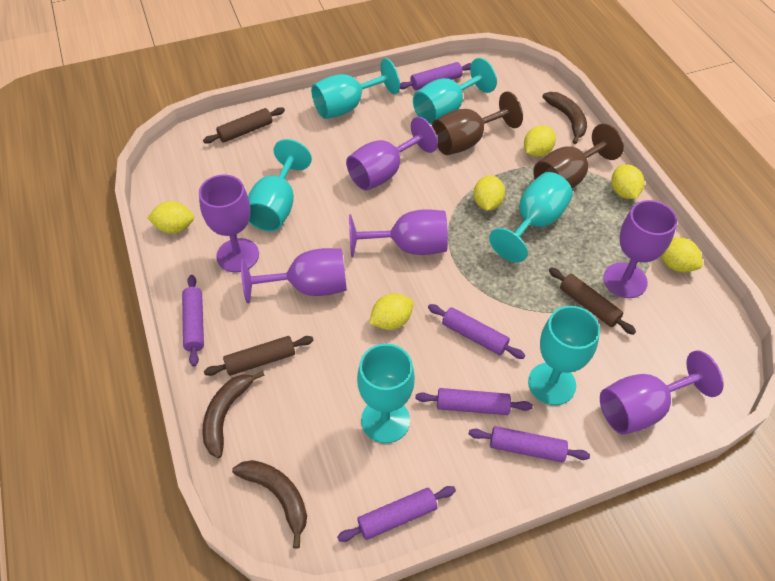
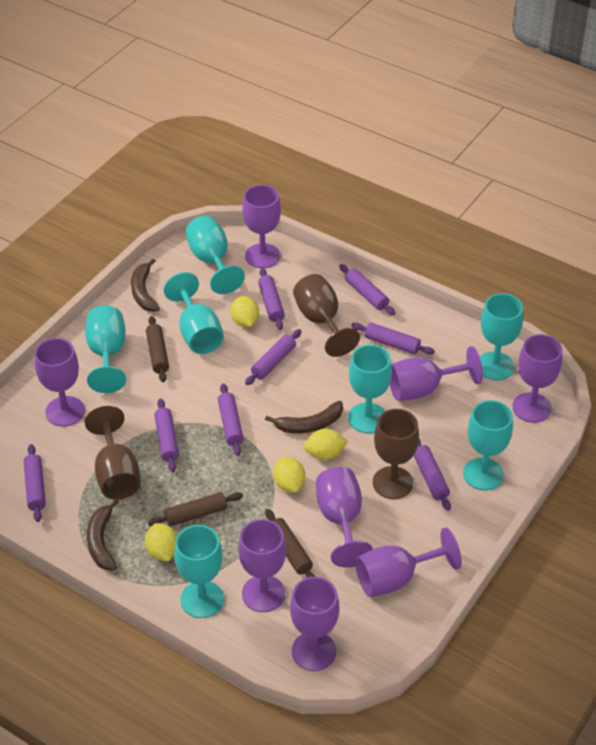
brown goblet: 2 -> 3
purple goblet: 6 -> 8
purple rolling pin: 6 -> 8
turquoise goblet: 6 -> 7
yellow lemon: 6 -> 4

